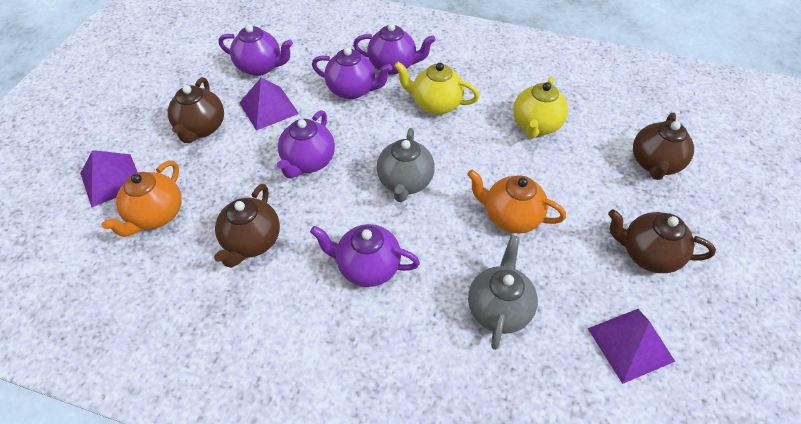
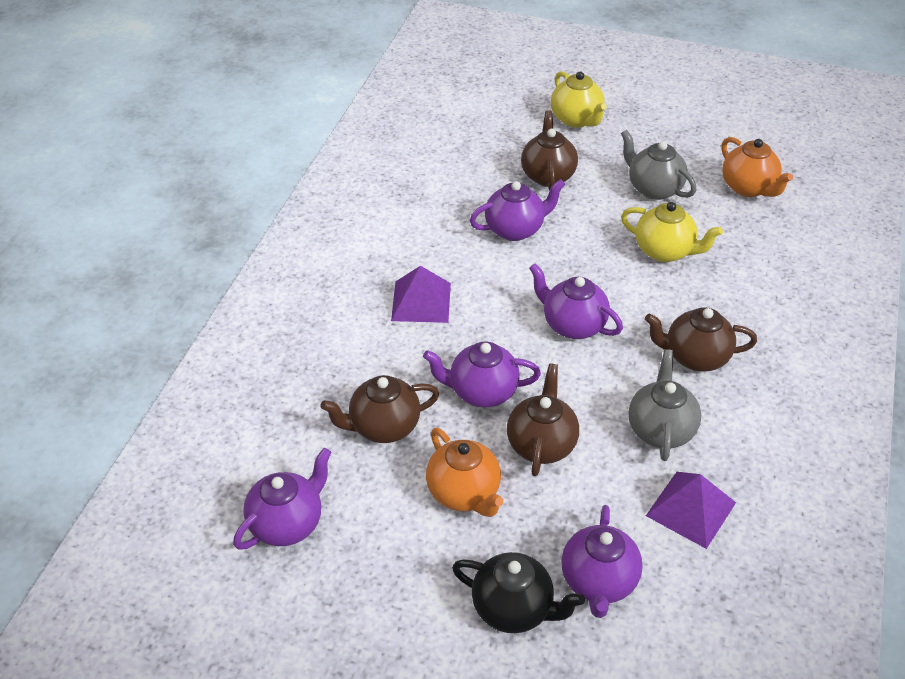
black teapot: 0 -> 1
purple pyramid: 3 -> 2

